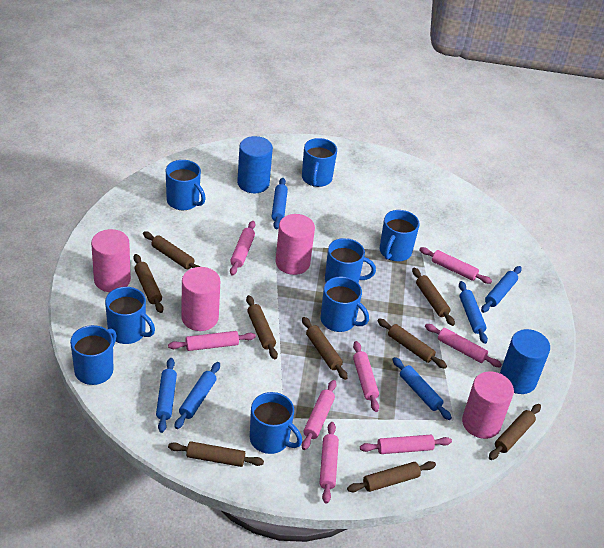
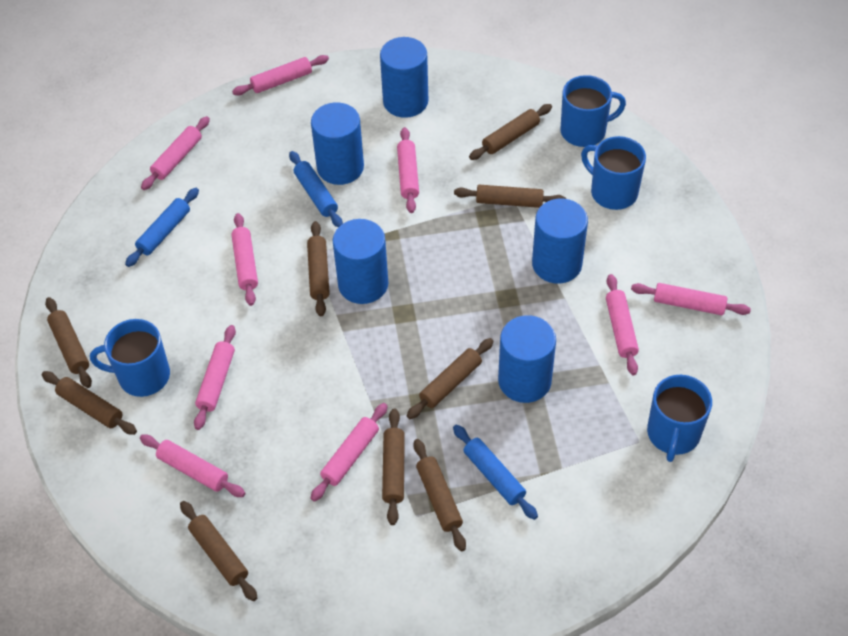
blue cylinder: 2 -> 5
blue mug: 8 -> 4
blue rolling pin: 6 -> 3
pink cylinder: 4 -> 0
pink rolling pin: 8 -> 9

